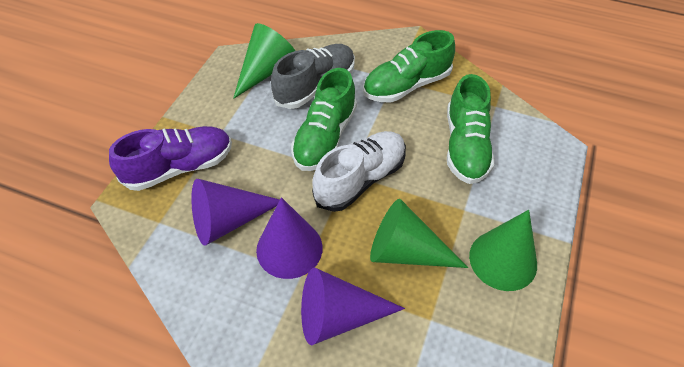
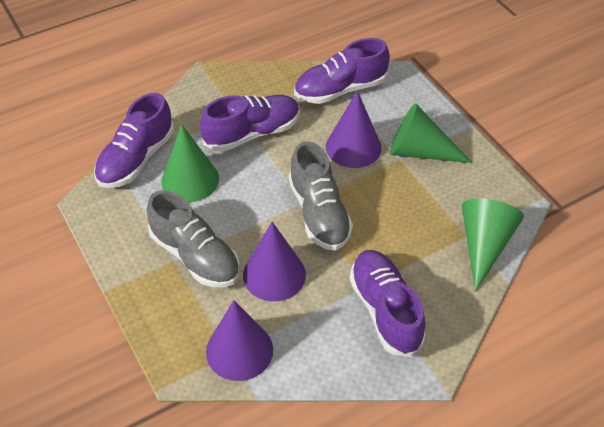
green shoe: 3 -> 0
grey shoe: 1 -> 2
purple shoe: 1 -> 4
white shoe: 1 -> 0

